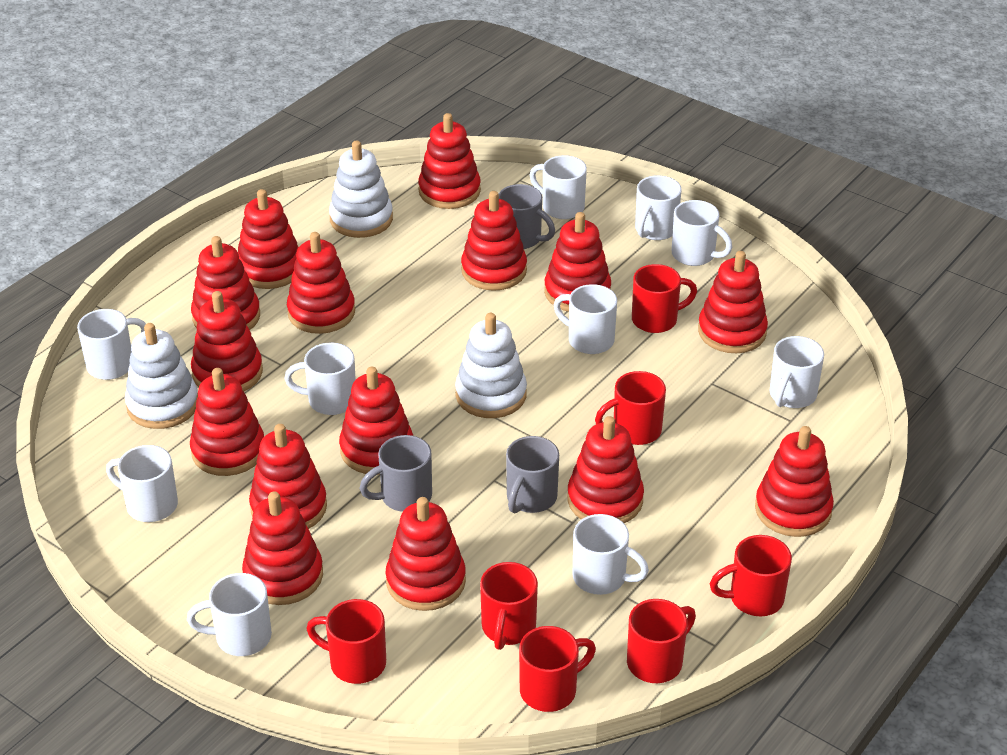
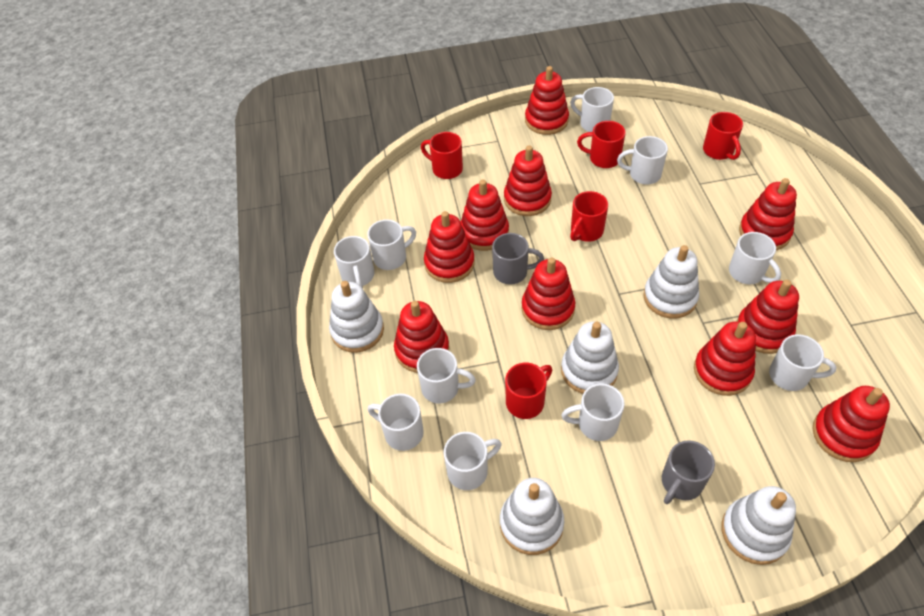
grey mug: 3 -> 2
red mug: 7 -> 5
red stacking toy: 15 -> 10
white stacking toy: 3 -> 5

